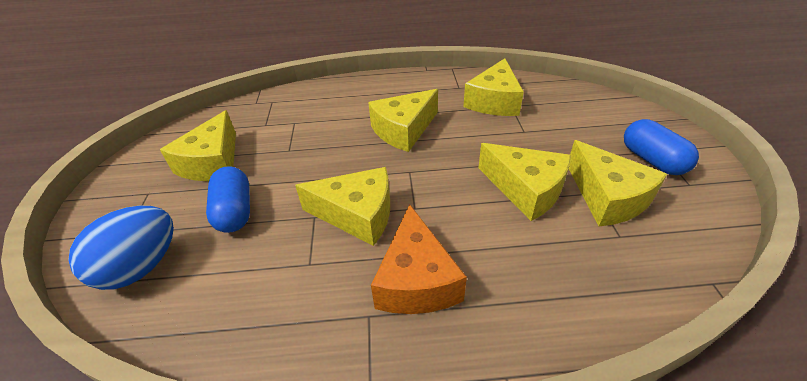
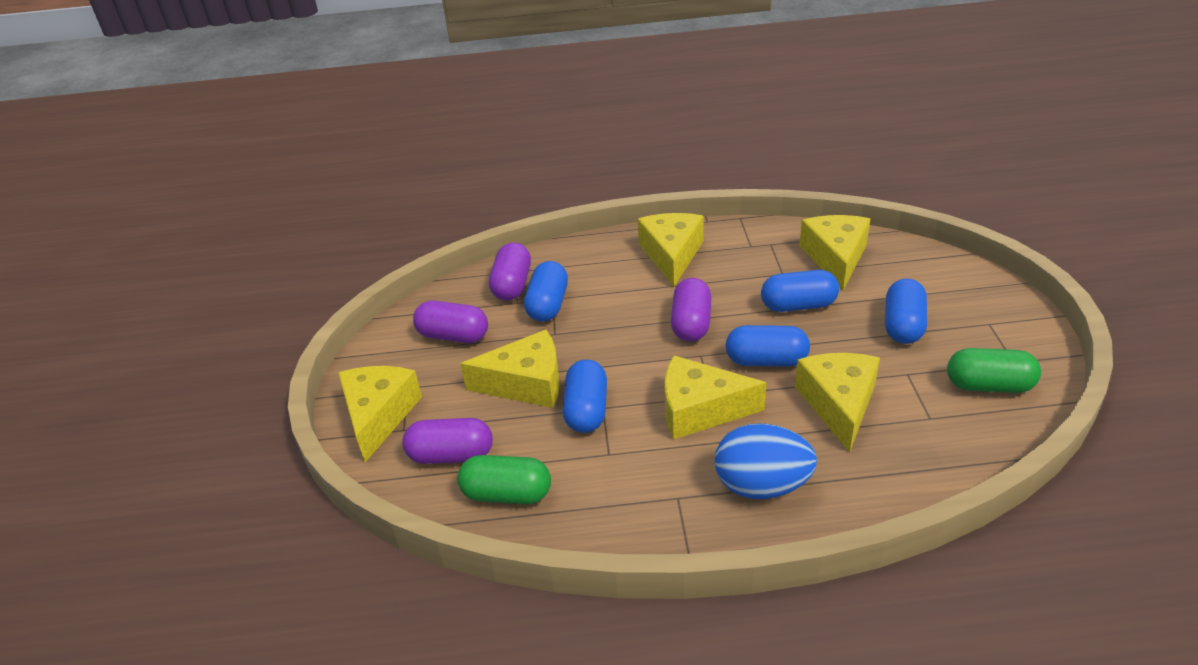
blue capsule: 2 -> 5
green capsule: 0 -> 2
orange cheese: 1 -> 0
purple capsule: 0 -> 4

